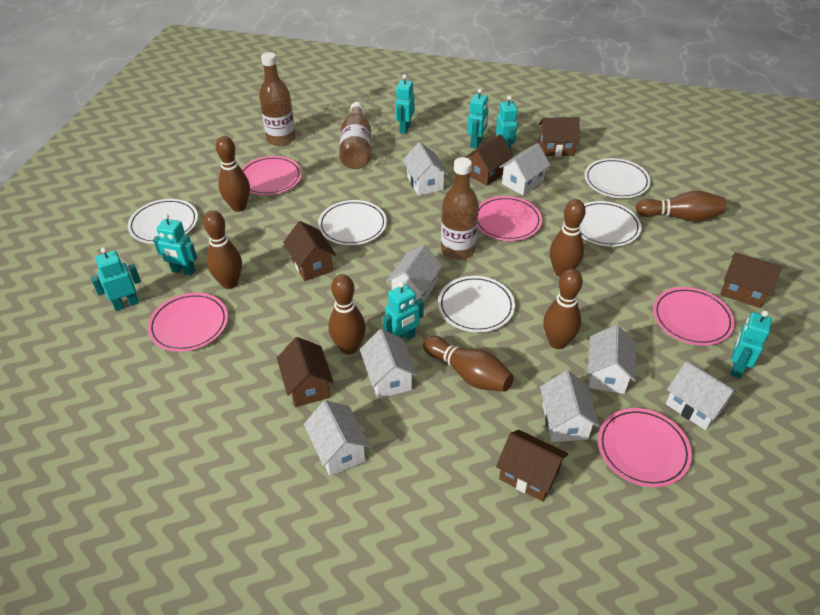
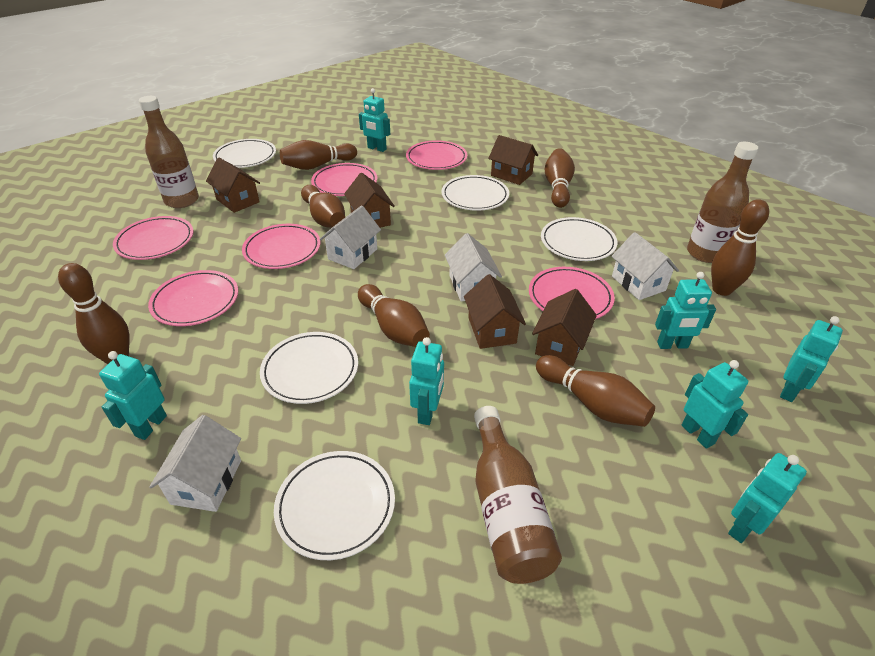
brown house: 6 -> 5
pink plate: 5 -> 6
white house: 8 -> 4

